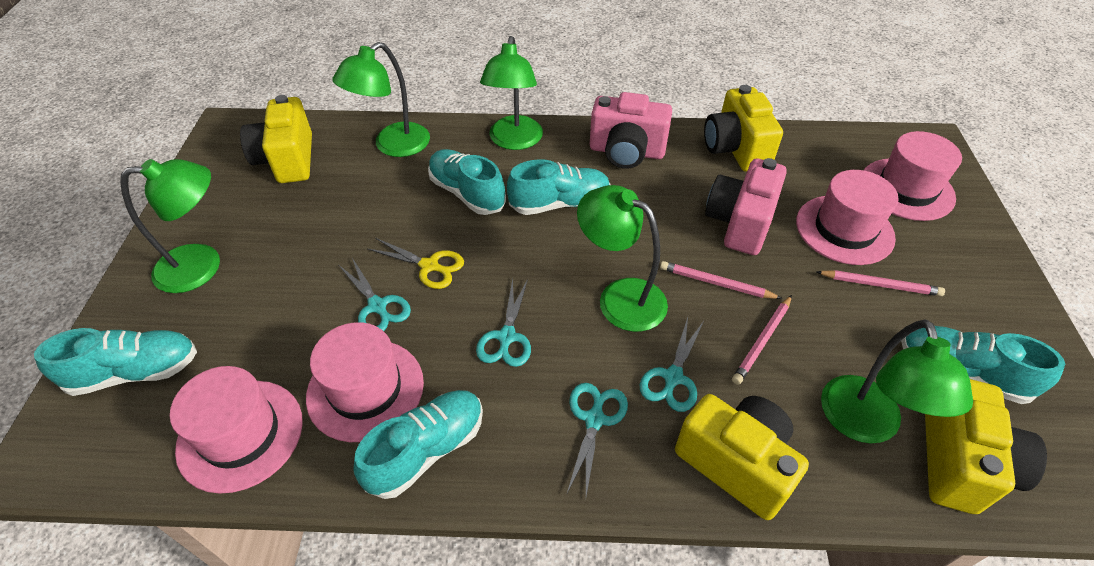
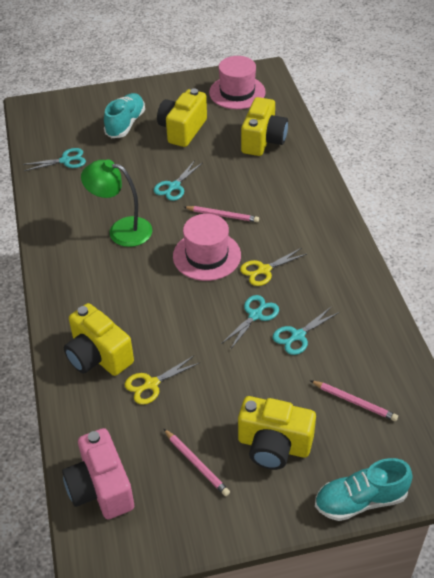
green lamp: 5 -> 1
pink camera: 2 -> 1
pink hat: 4 -> 2
turquoise shoe: 5 -> 2
yellow scissors: 1 -> 2

